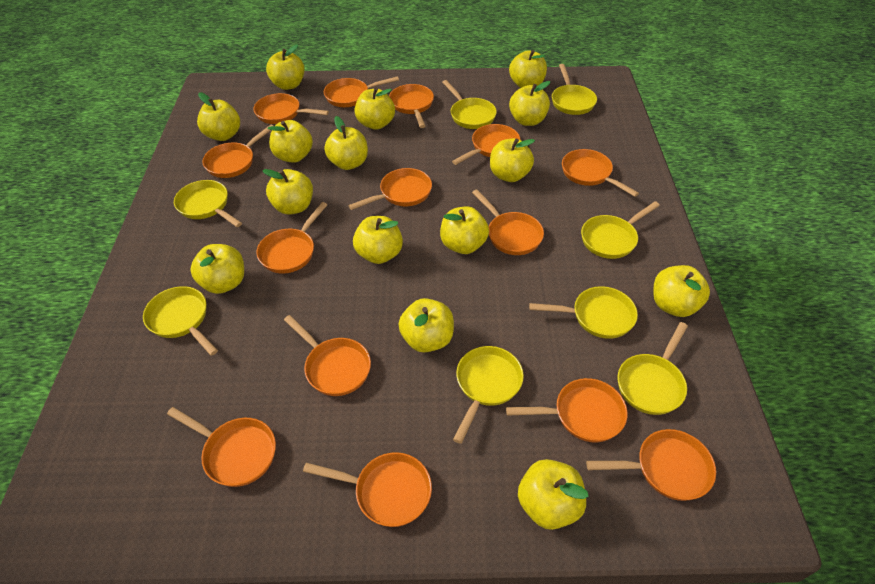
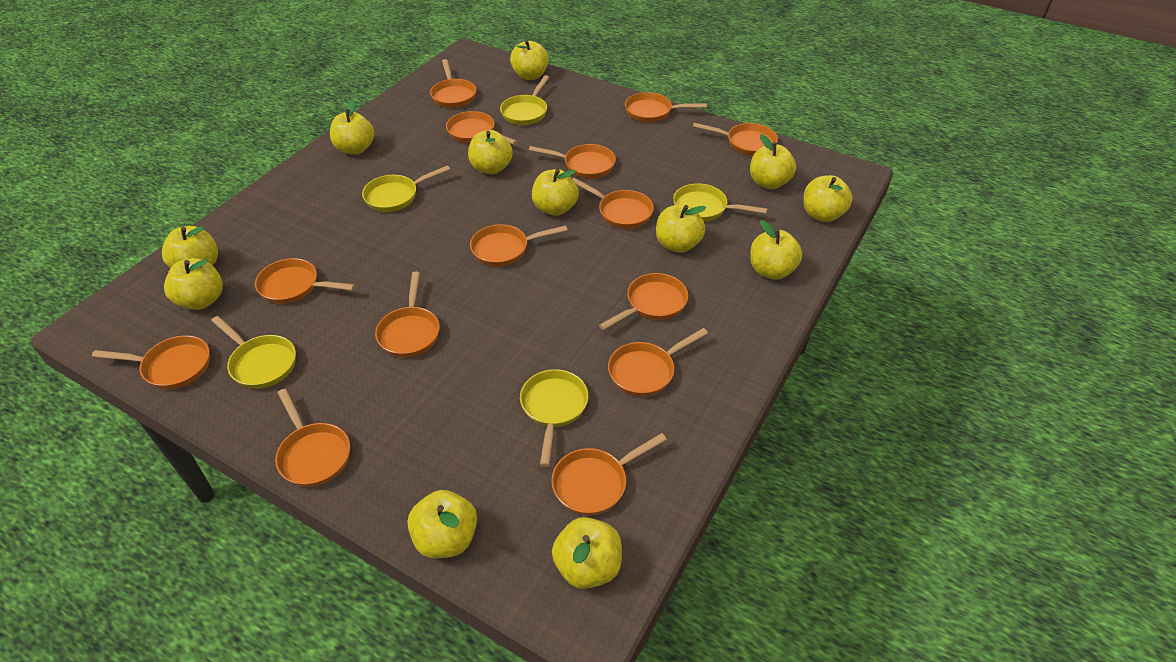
yellow apple: 15 -> 12
yellow pan: 8 -> 5

